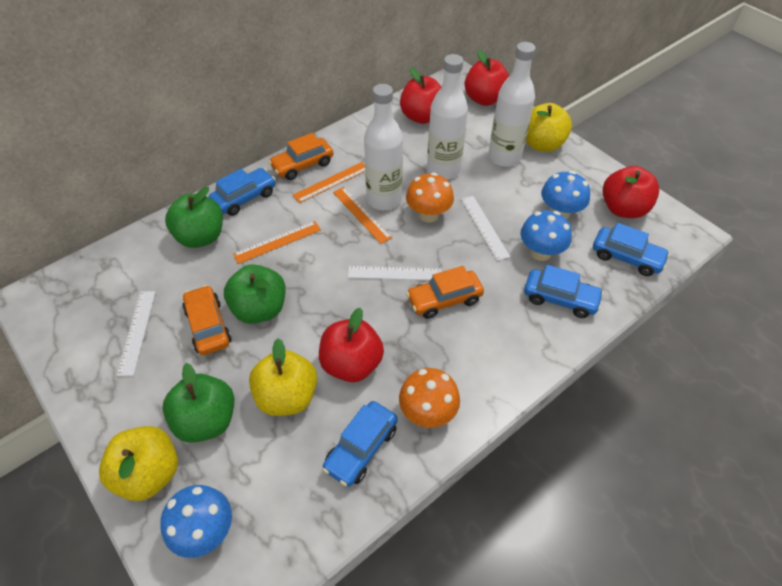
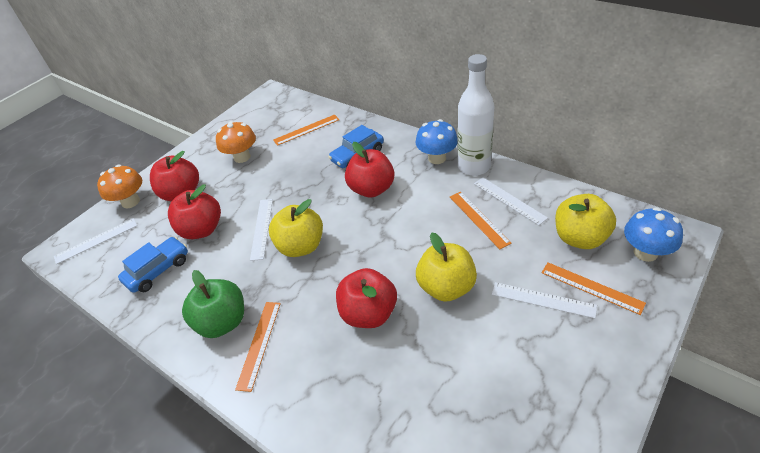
blue car: 4 -> 2
blue mushroom: 3 -> 2
green apple: 3 -> 1
orange car: 3 -> 0
orange ruler: 3 -> 4
white bottle: 3 -> 1
white ruler: 3 -> 4

